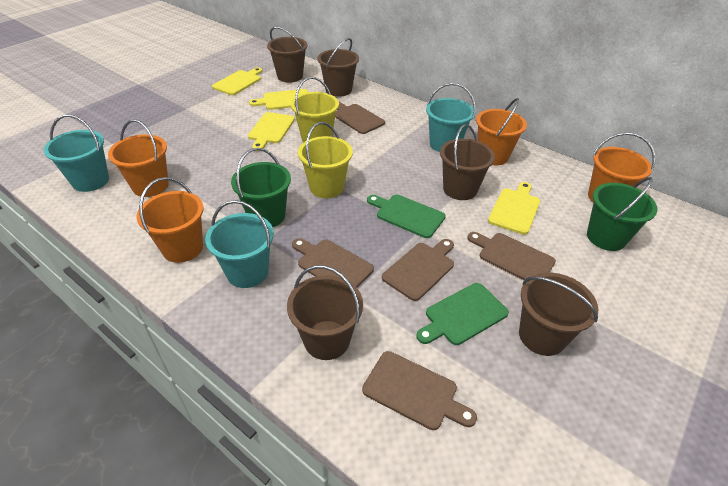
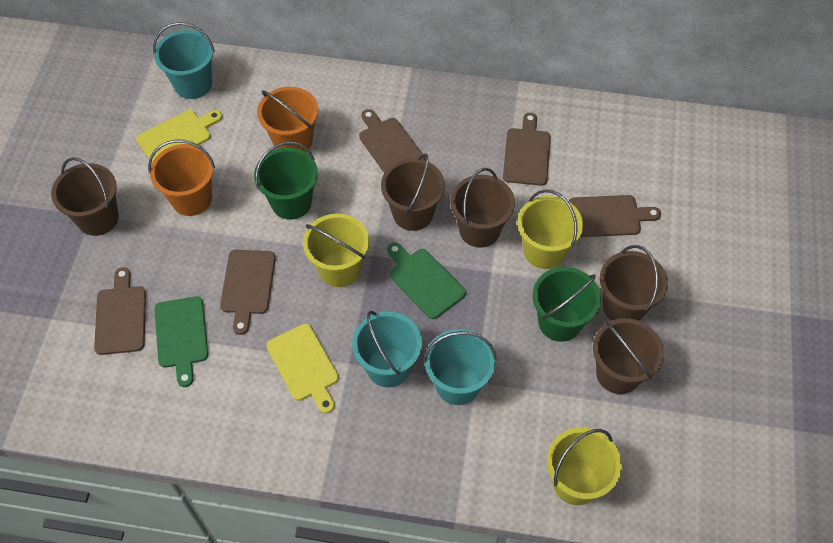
orange bucket: 4 -> 2
yellow bucket: 2 -> 3
yellow cutting board: 4 -> 2

